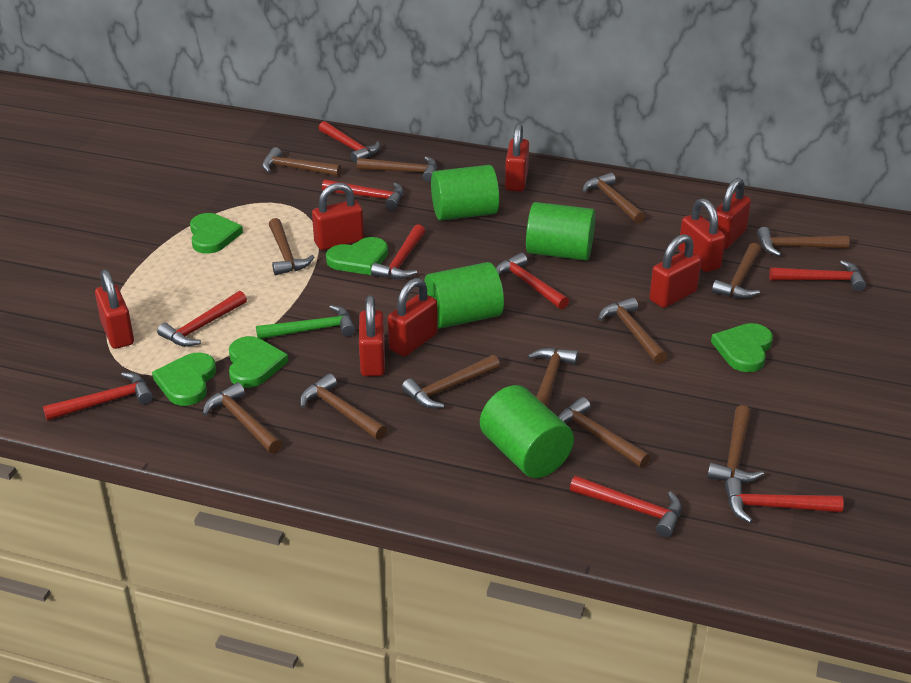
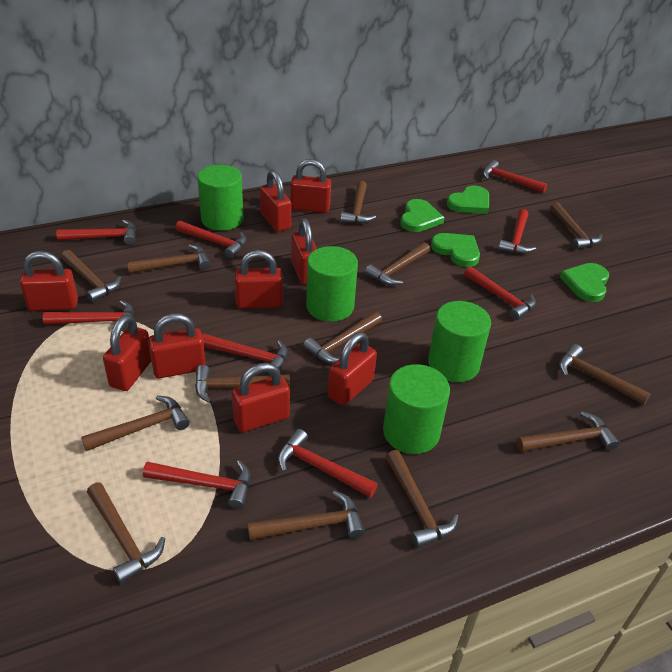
green hammer: 1 -> 0
green heart: 5 -> 4
red padlock: 8 -> 9

